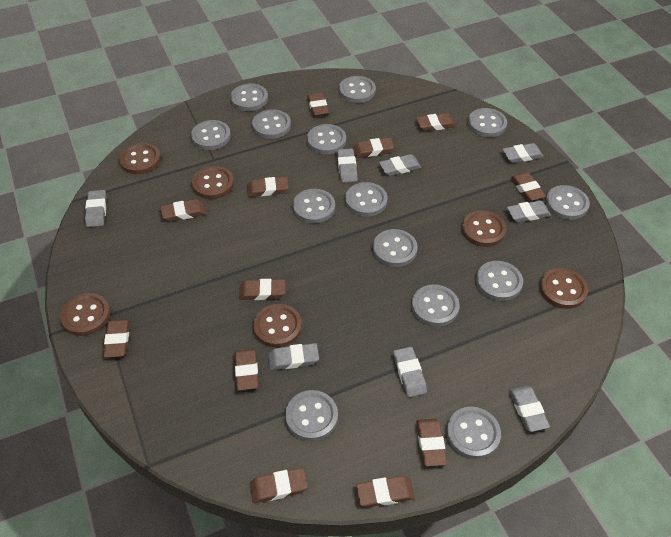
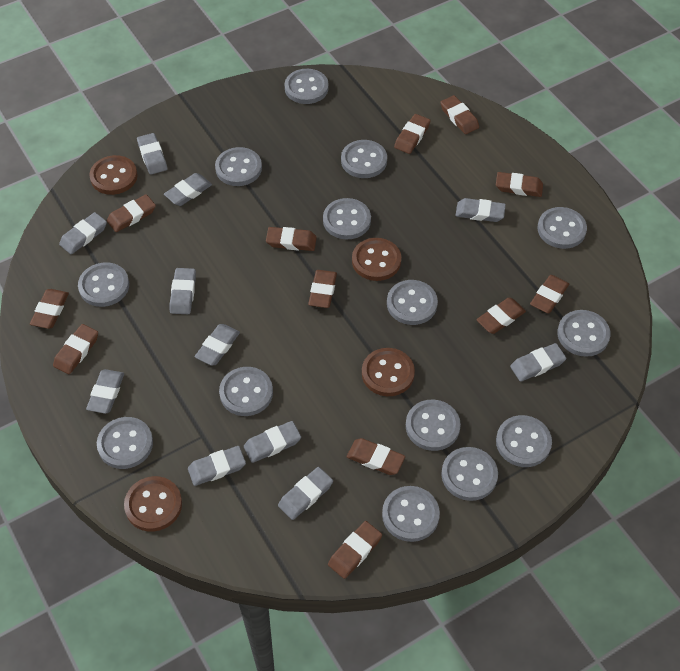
brown button: 6 -> 4
grey eraser: 8 -> 11

